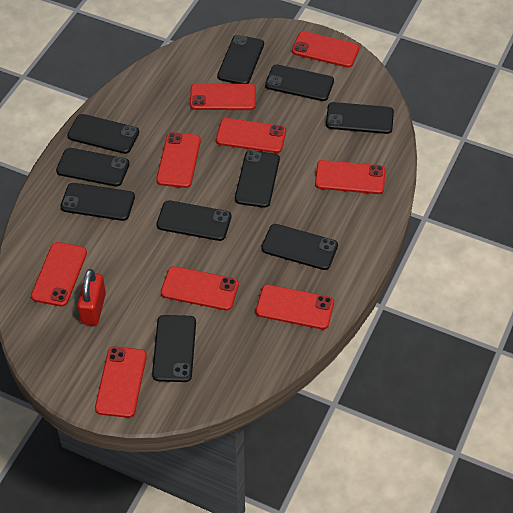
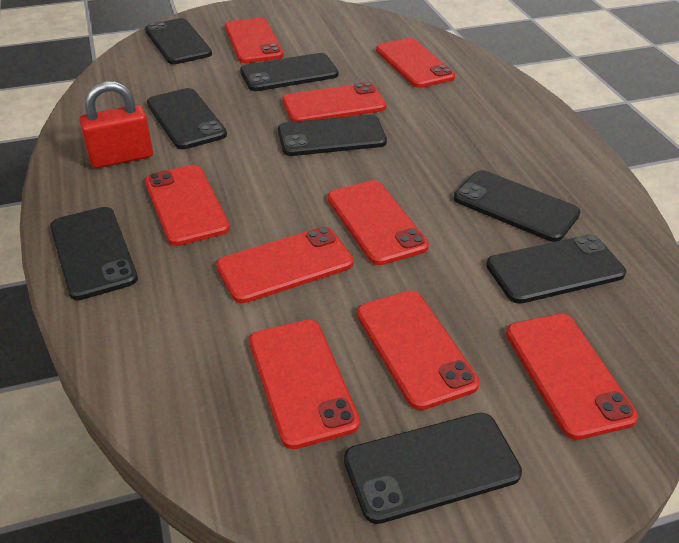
black phone: 10 -> 8

